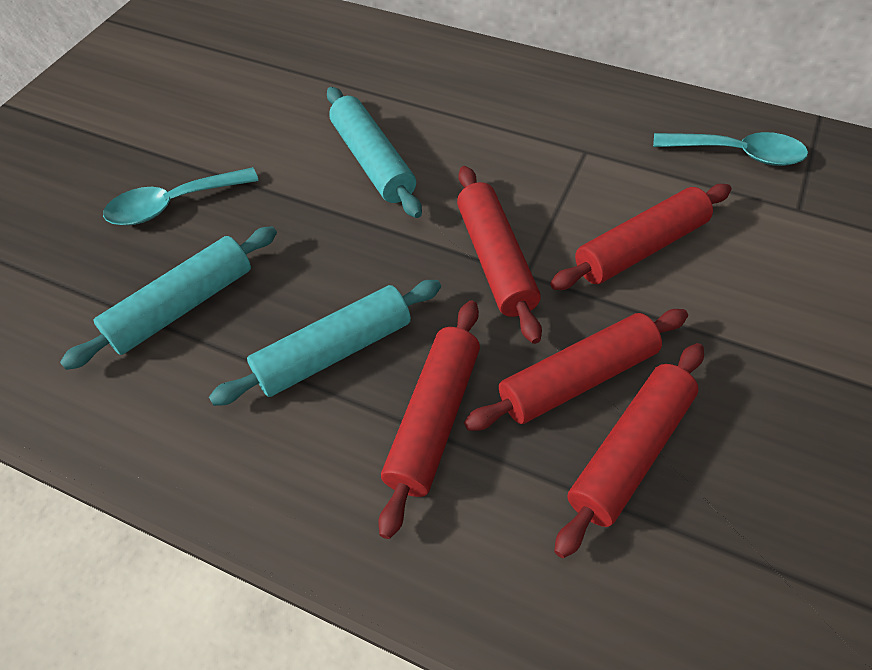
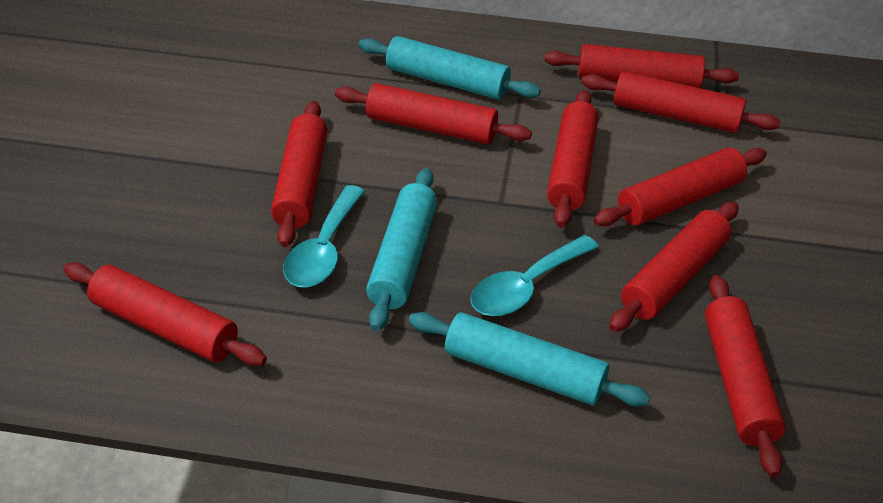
red rolling pin: 5 -> 9

